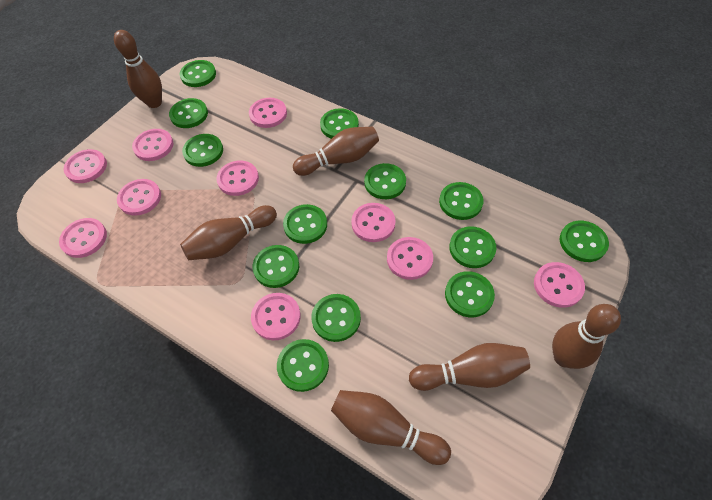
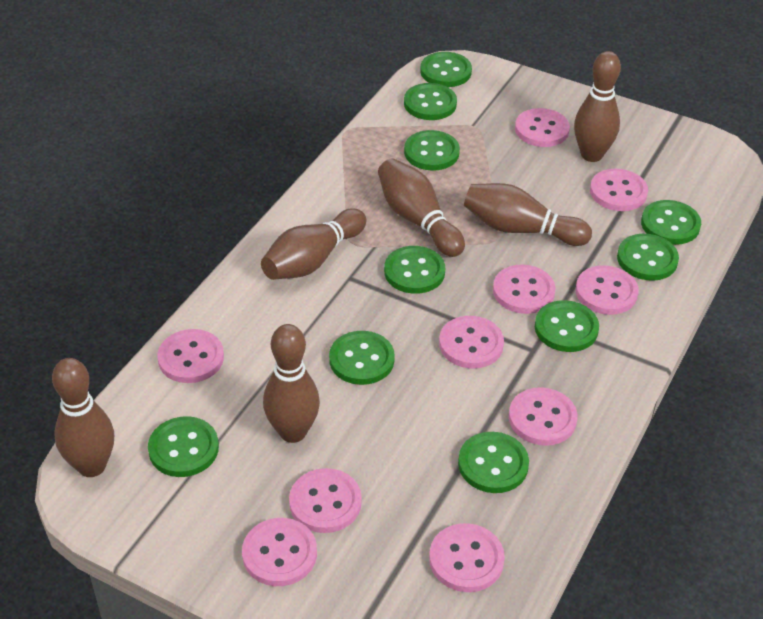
green button: 13 -> 10

